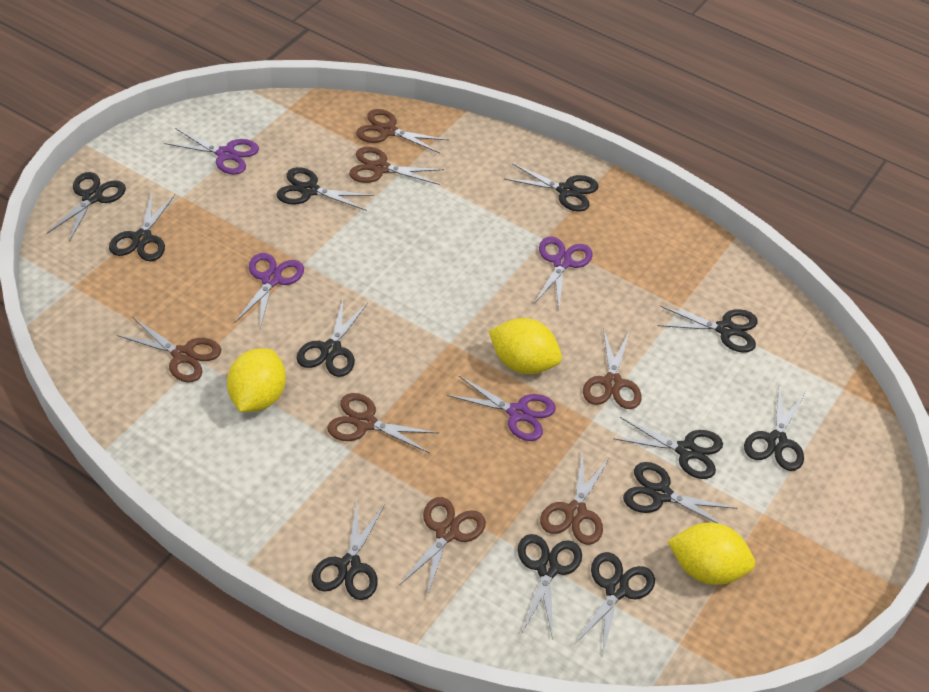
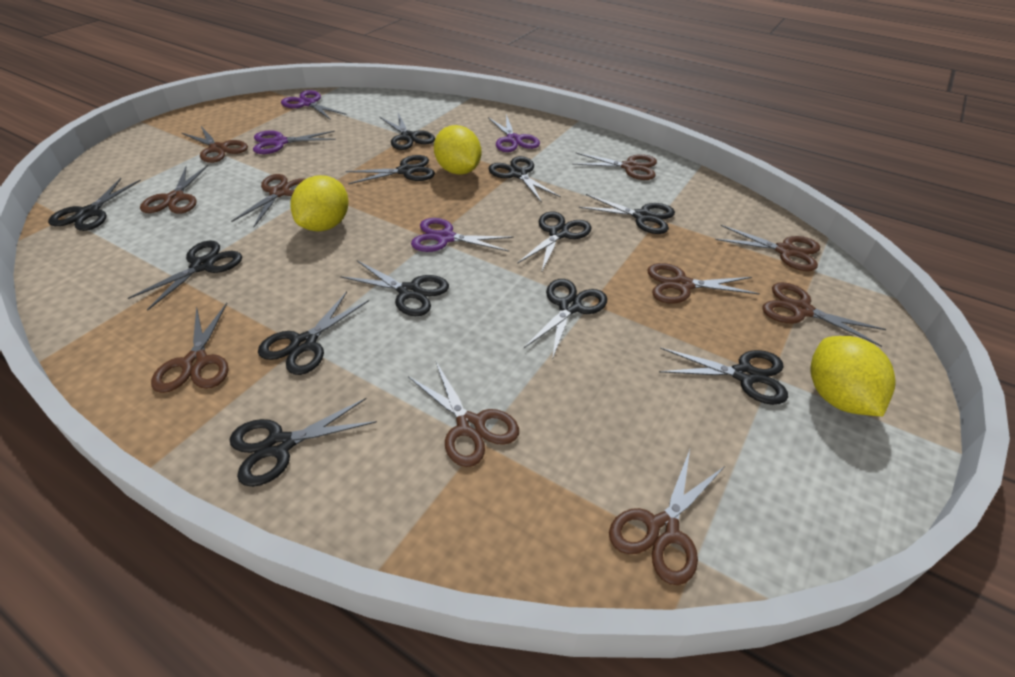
brown scissors: 7 -> 10

